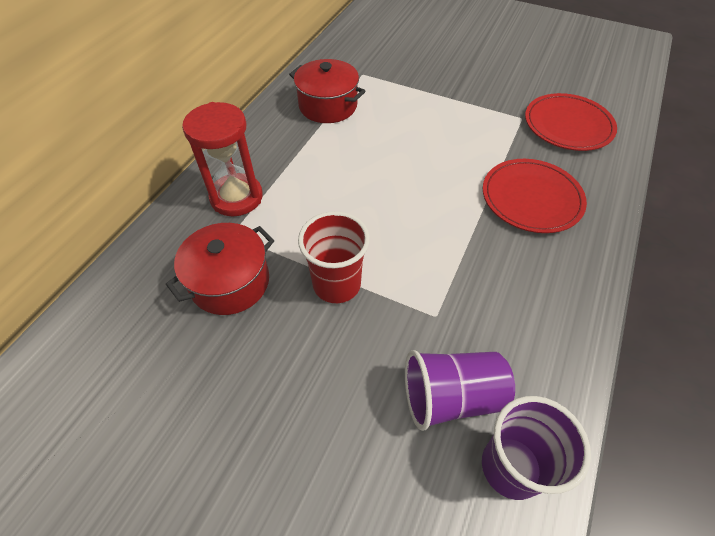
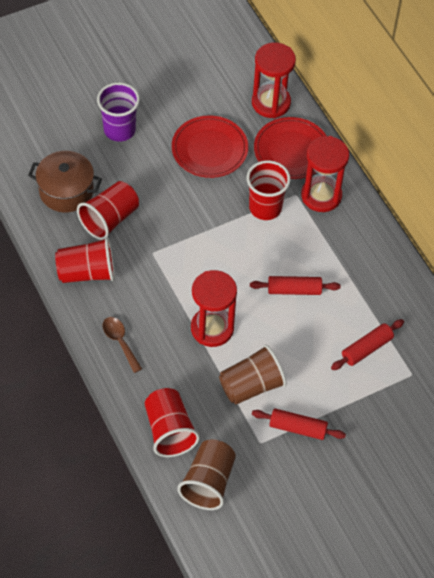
brown cup: 0 -> 2
brown pot: 0 -> 1
brown spoon: 0 -> 1
purple cup: 2 -> 1
red cup: 1 -> 4
red hourglass: 1 -> 3
red pot: 2 -> 0
red rolling pin: 0 -> 3

